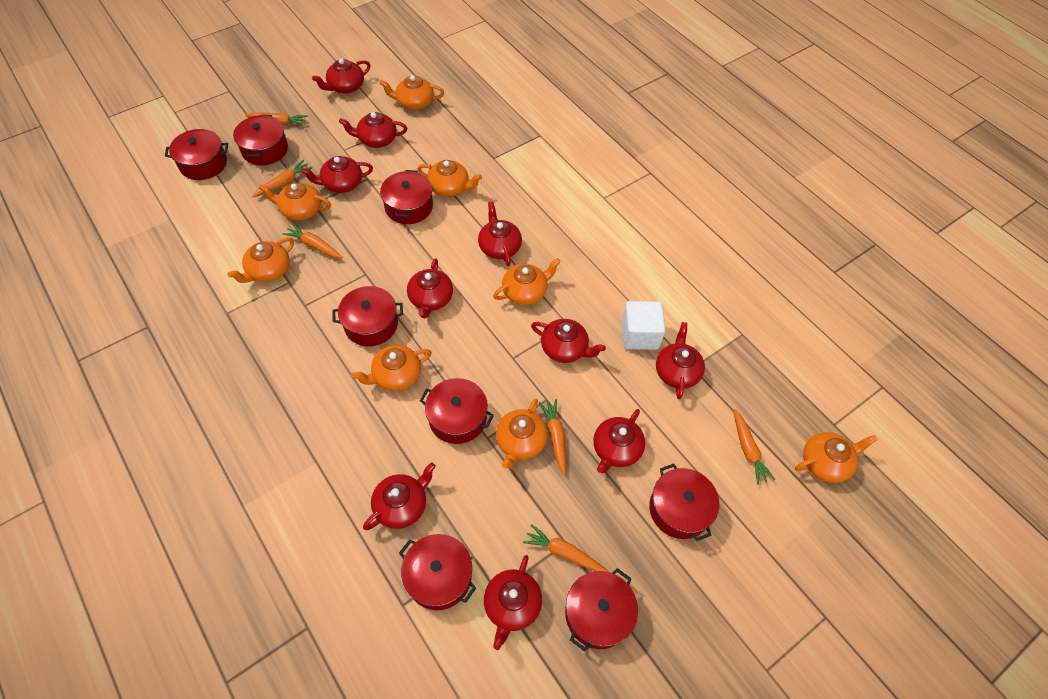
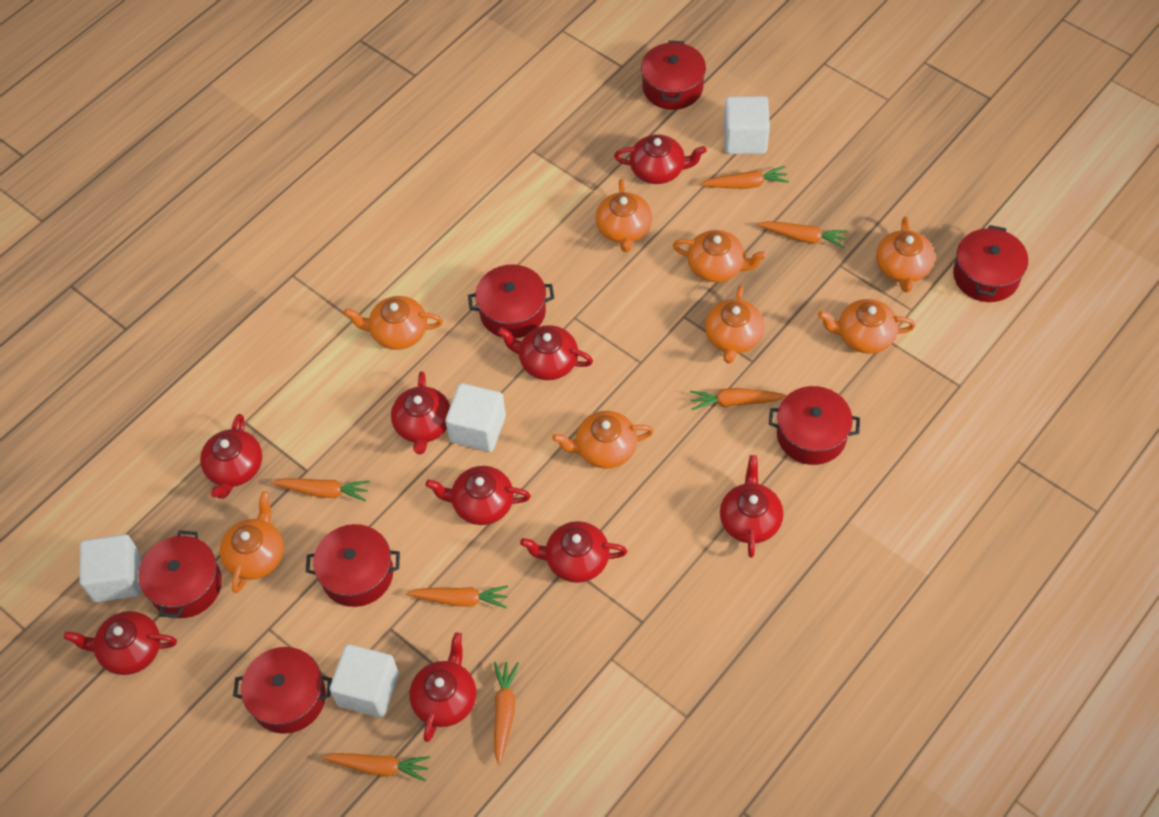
orange carrot: 6 -> 7
red pot: 8 -> 7
red teapot: 10 -> 9
white cube: 1 -> 4

